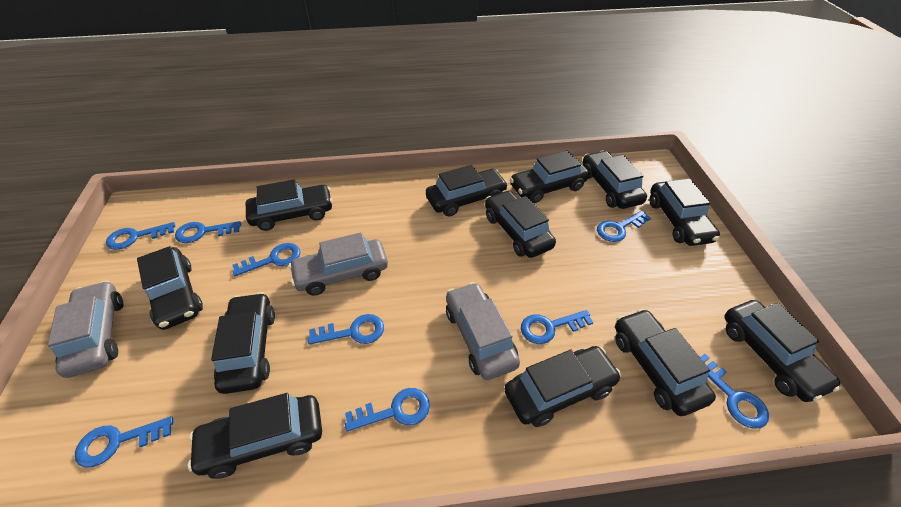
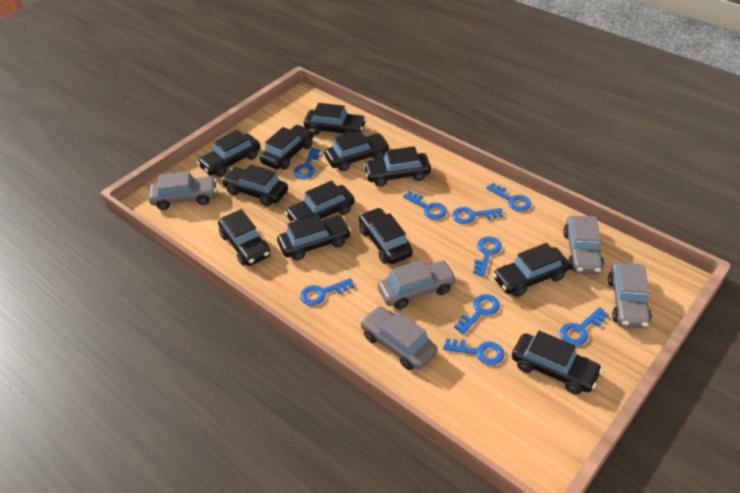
grey car: 3 -> 5

